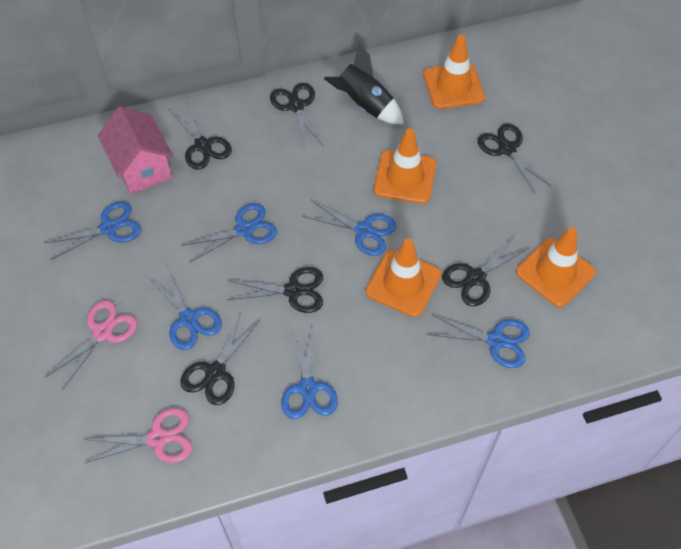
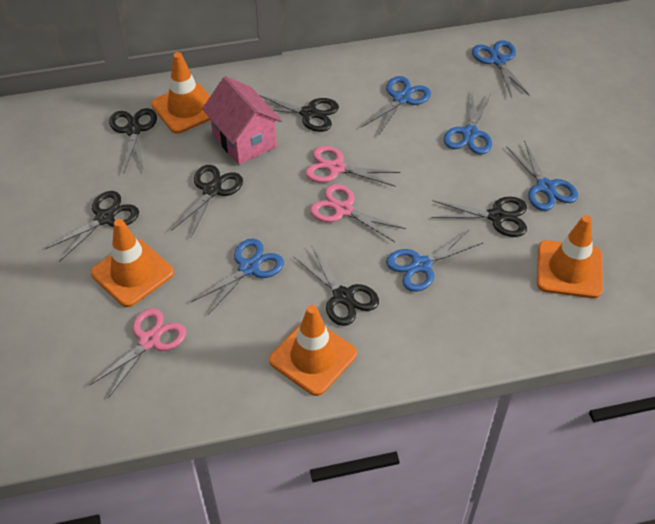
black rocket: 1 -> 0
pink scissors: 2 -> 3

